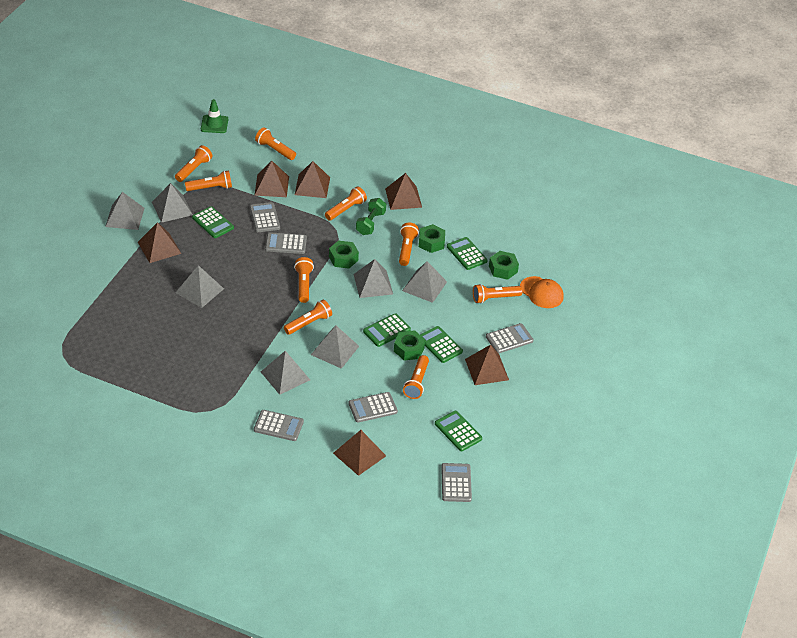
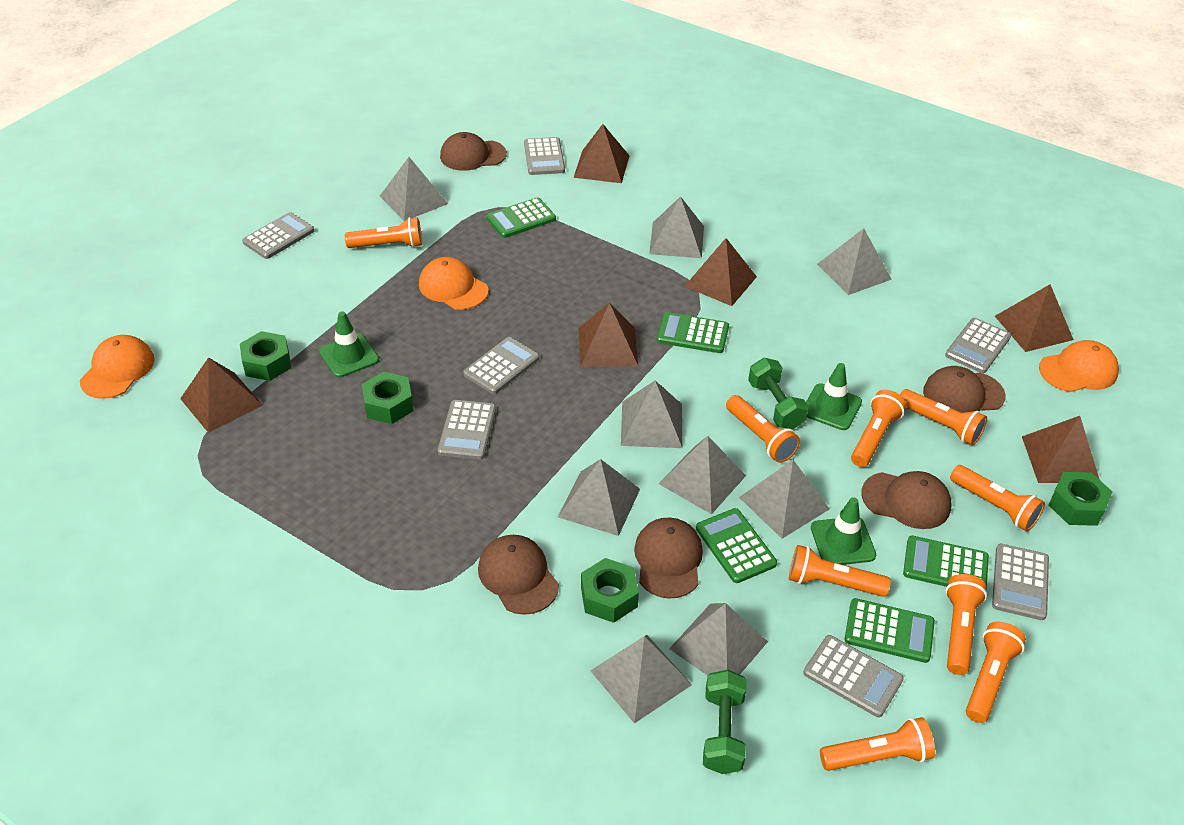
brown cap: 0 -> 5
green dumbbell: 1 -> 2
green traffic cone: 1 -> 3
grey calculator: 6 -> 7
grey pyramid: 7 -> 9
orange cap: 1 -> 3

